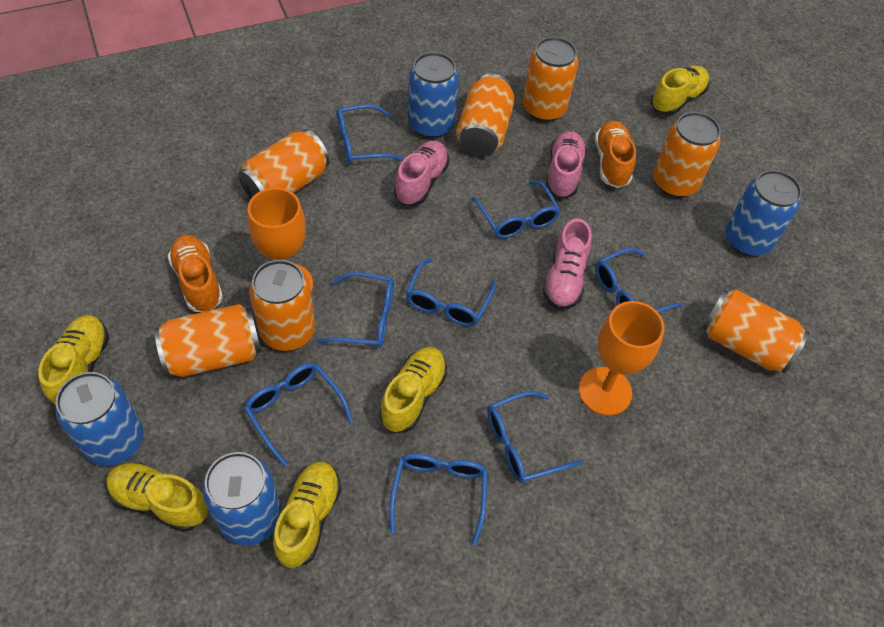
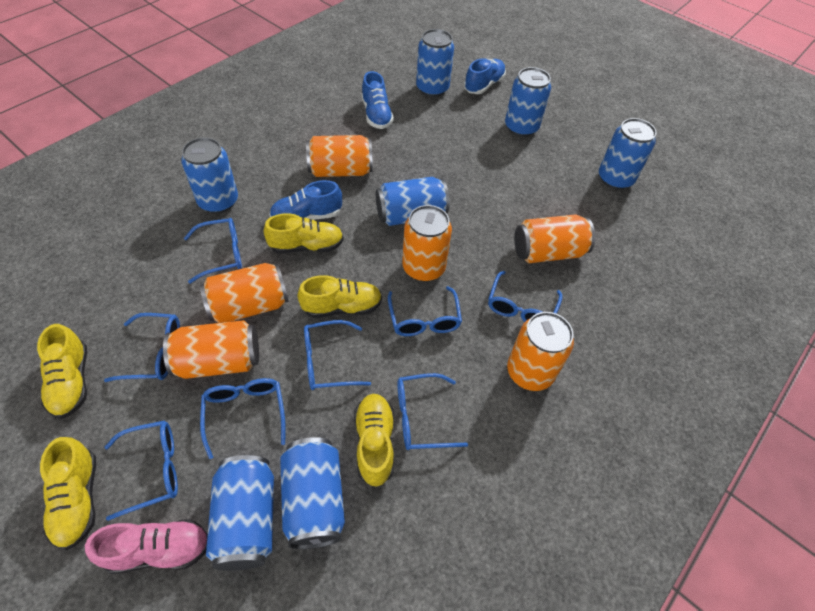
blue can: 4 -> 7
blue shoe: 0 -> 3
orange can: 7 -> 6
orange goblet: 2 -> 0
orange shoe: 2 -> 0
pink shoe: 3 -> 1

